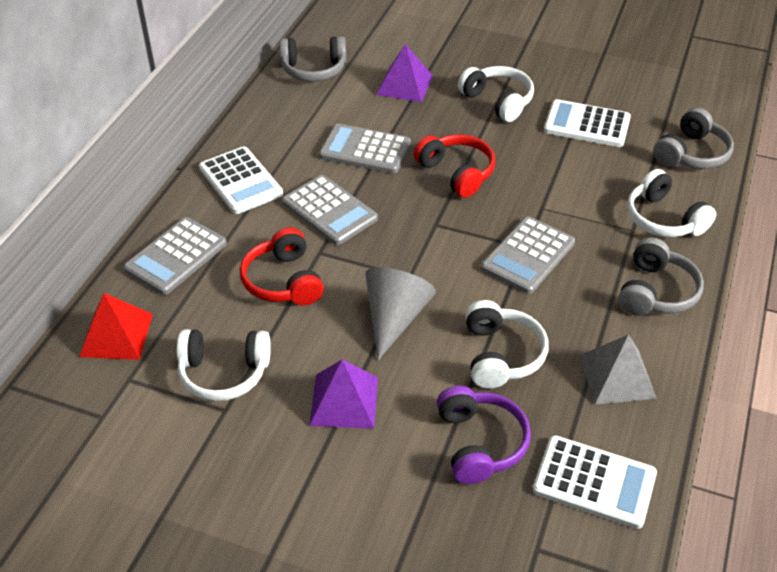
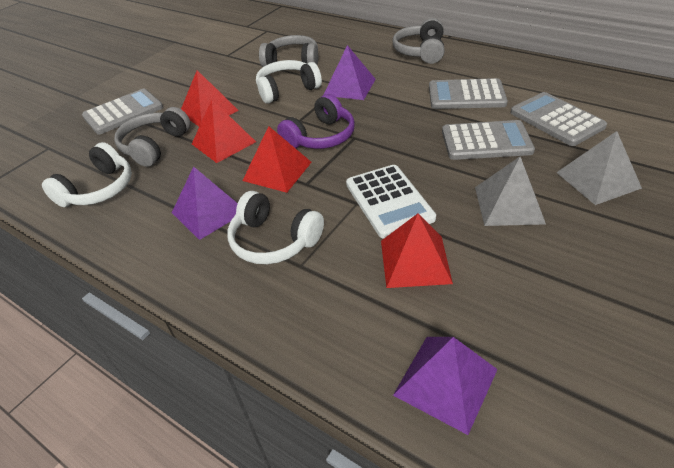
grey cone: 1 -> 0
grey pyramid: 1 -> 2
purple pyramid: 2 -> 3
red headphones: 2 -> 0
red pyramid: 1 -> 4
white calculator: 3 -> 1
white headphones: 4 -> 3

